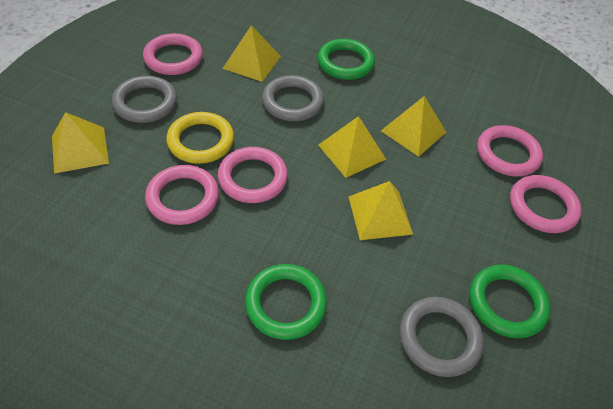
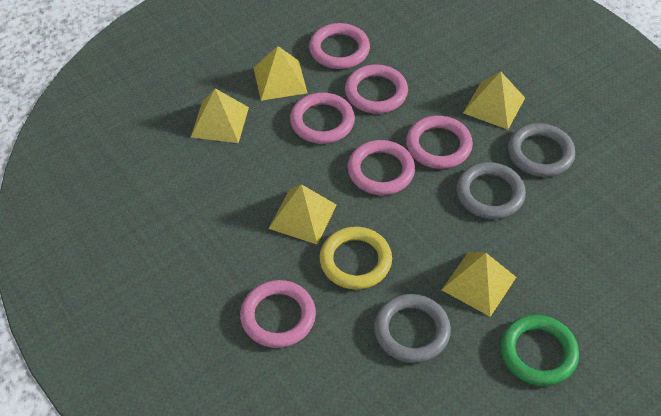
green ring: 3 -> 1
pink ring: 5 -> 6

